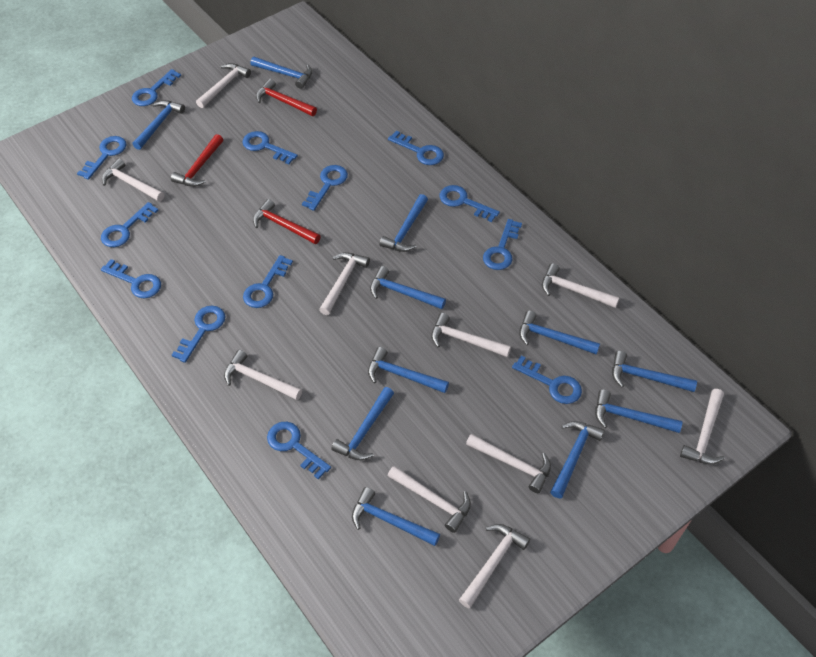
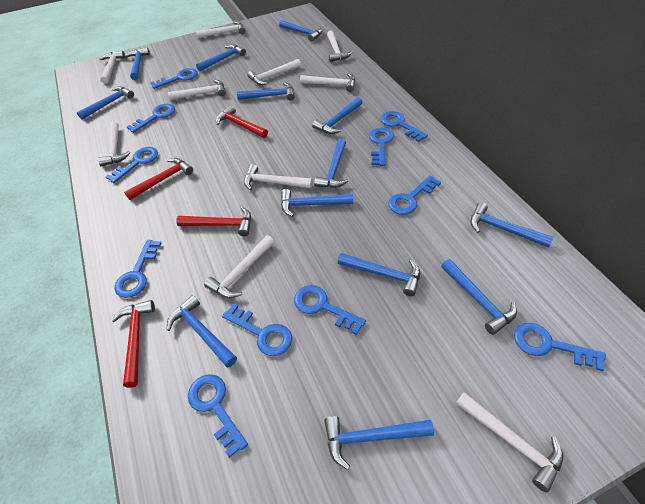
blue hammer: 11 -> 13
blue key: 13 -> 11
red hammer: 3 -> 4

